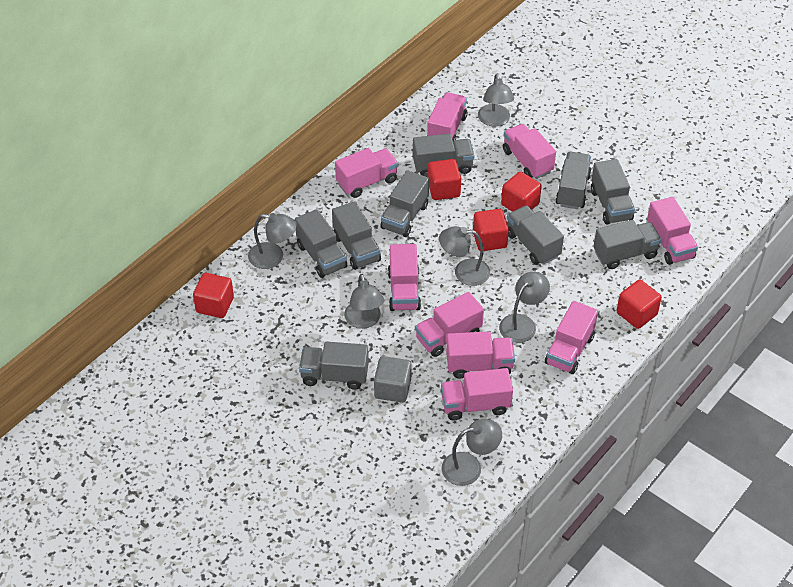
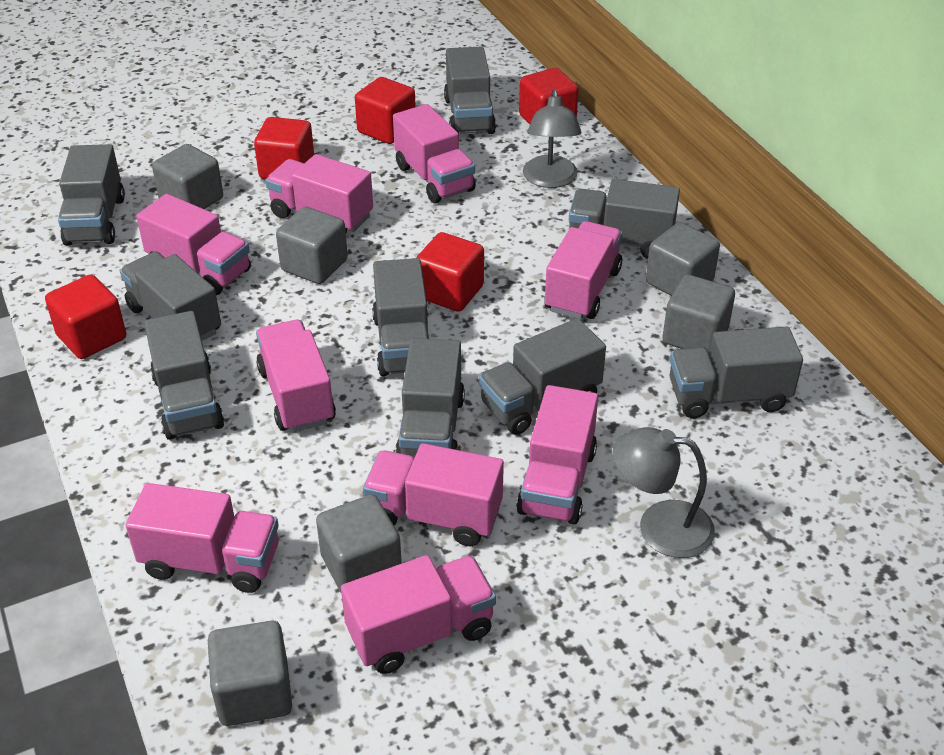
grey cube: 1 -> 6
grey lamp: 6 -> 2

